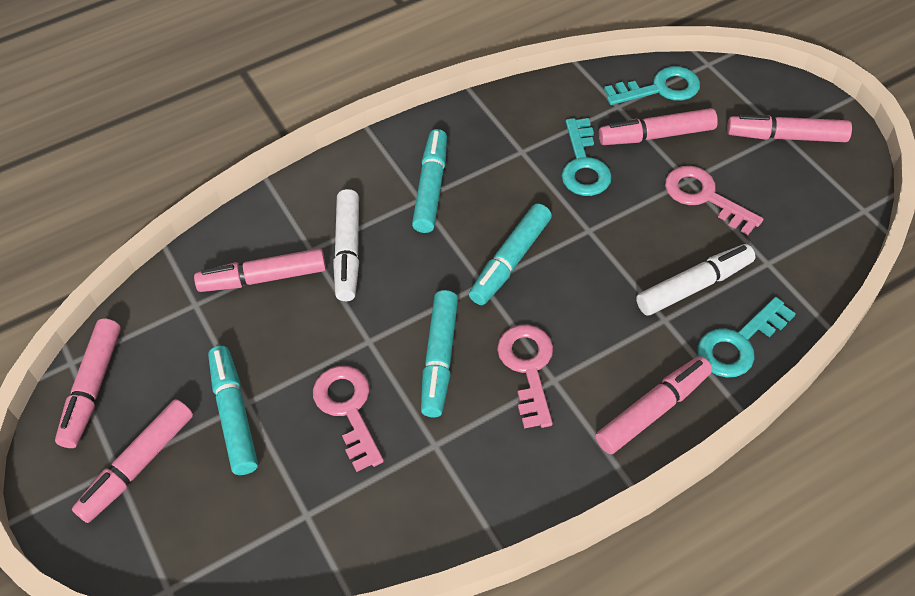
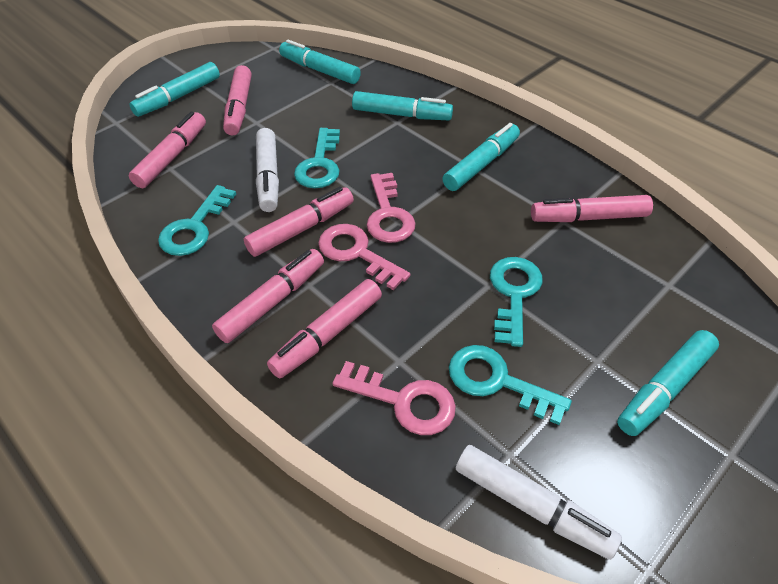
turquoise key: 3 -> 4
turquoise marker: 4 -> 5

